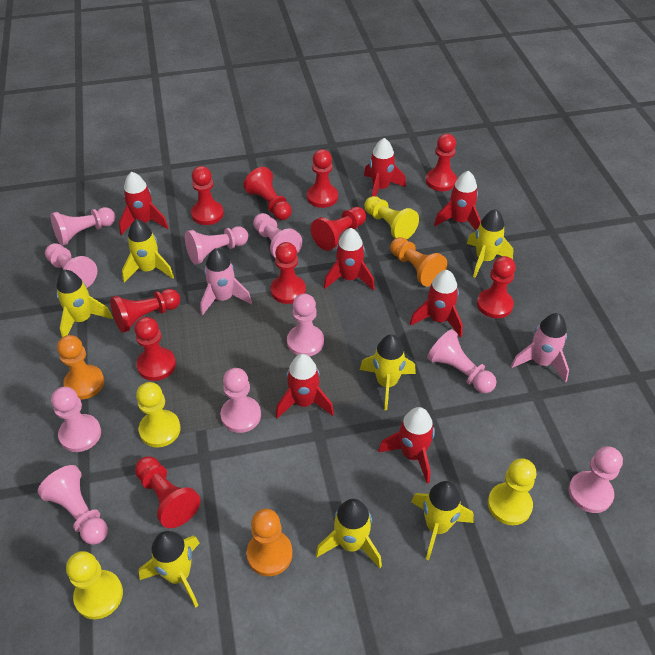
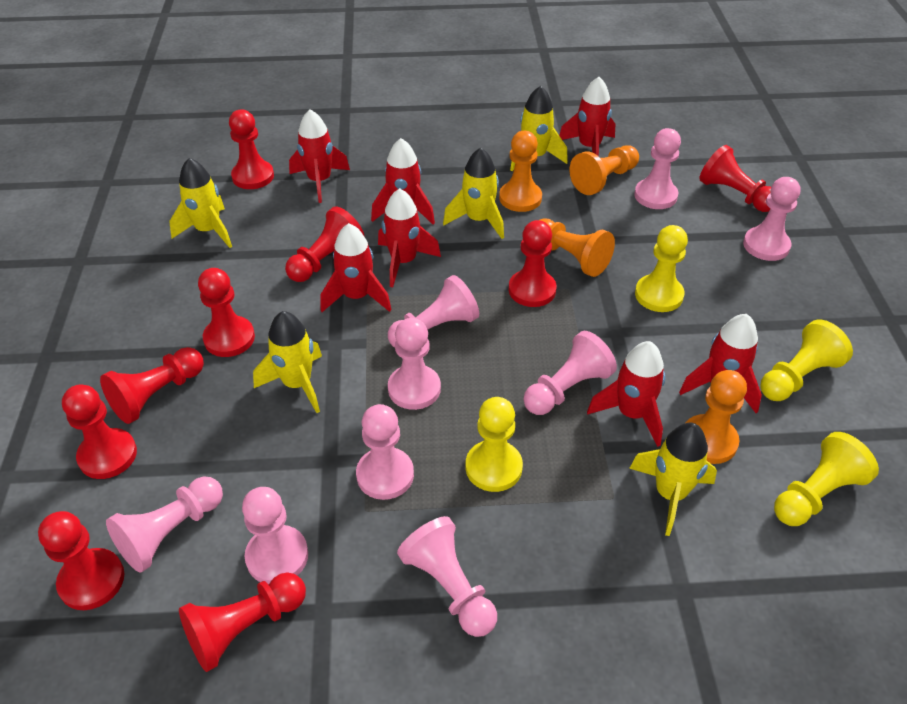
orange pawn: 3 -> 4
pink pawn: 10 -> 9
pink rocket: 2 -> 0
red pawn: 10 -> 9
yellow rocket: 7 -> 5

